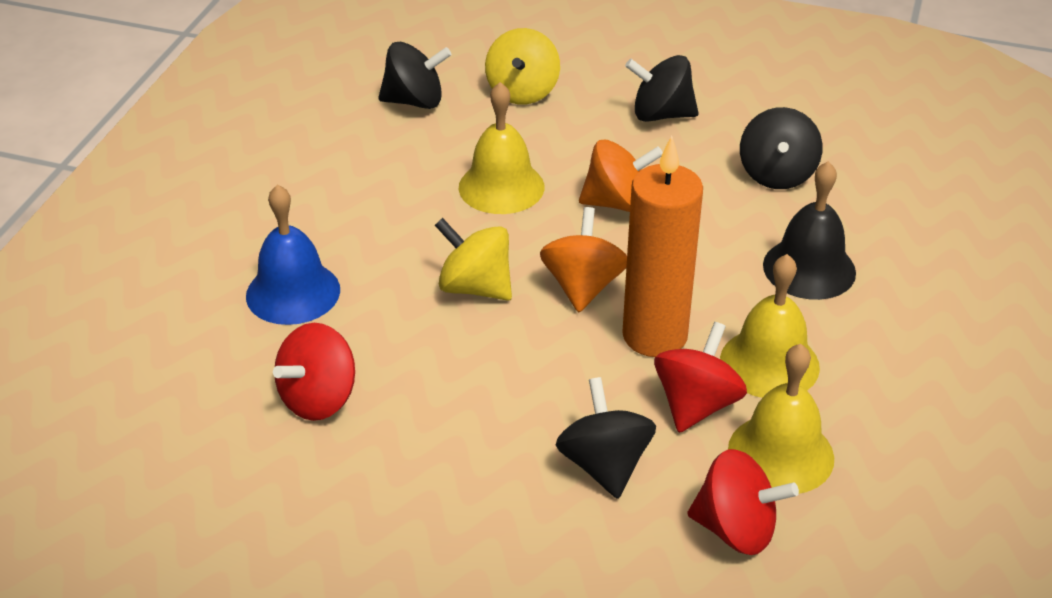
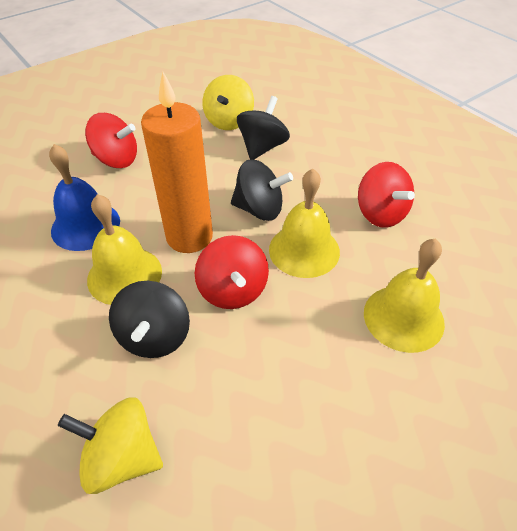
black bell: 1 -> 0
black spinning top: 4 -> 3
orange spinning top: 2 -> 0

